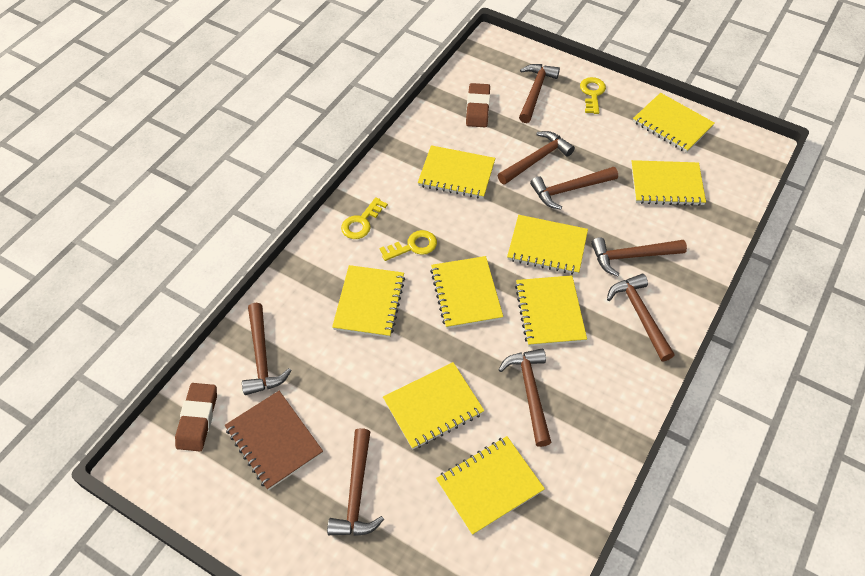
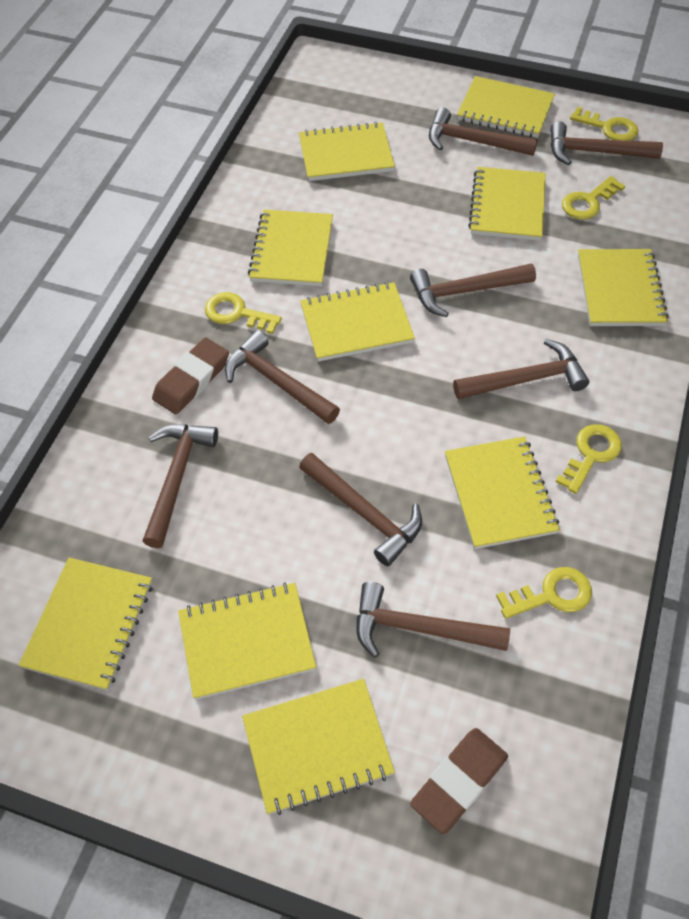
brown notebook: 1 -> 0
yellow key: 3 -> 5
yellow notebook: 9 -> 10

